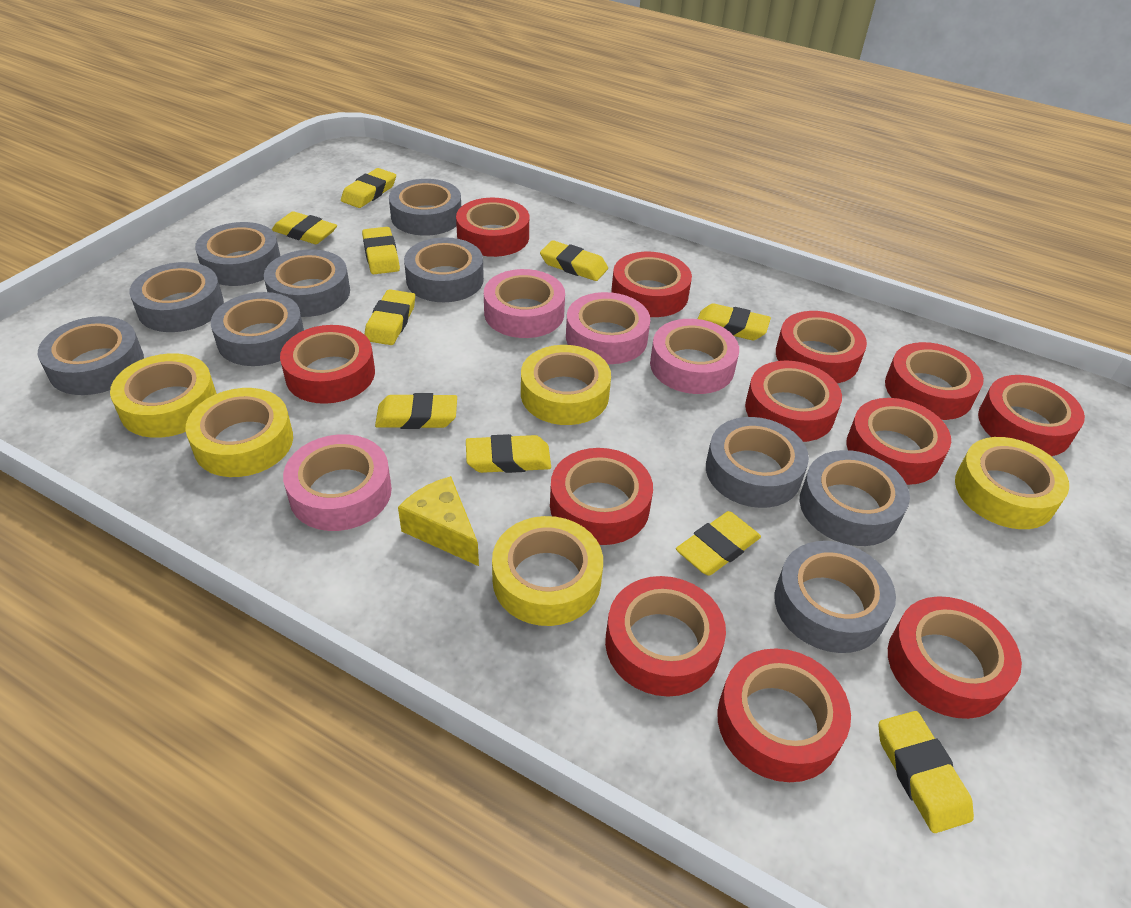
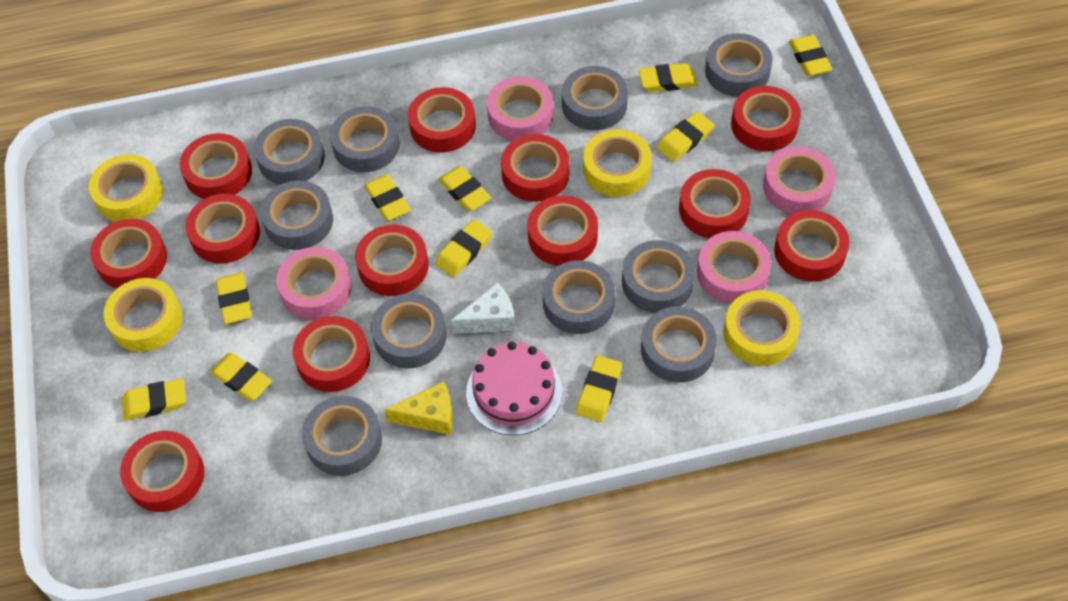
pink cake: 0 -> 1
white cheese: 0 -> 1
yellow tape: 5 -> 4

